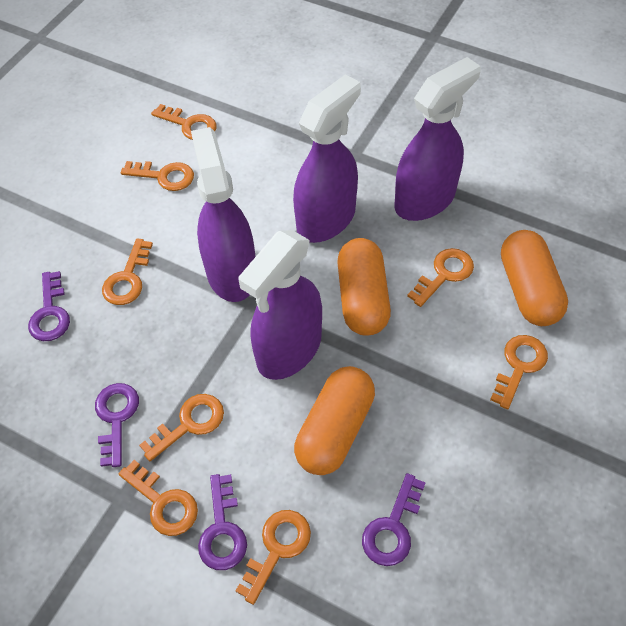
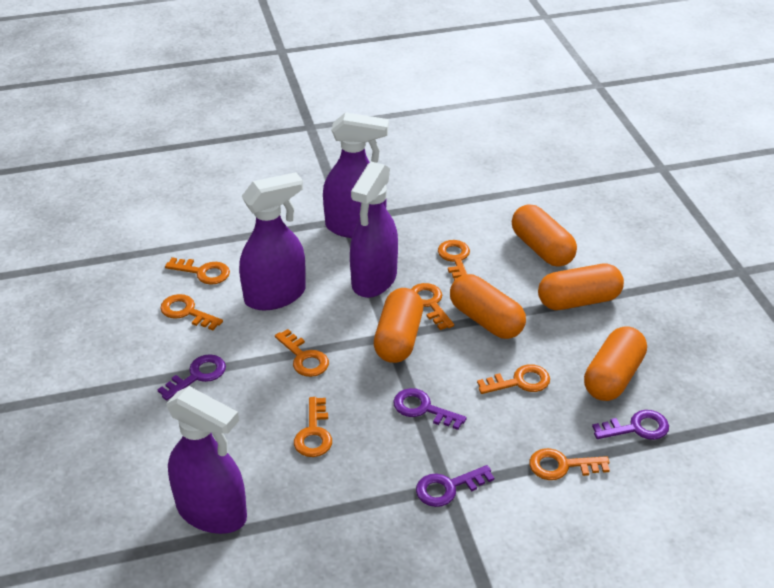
orange capsule: 3 -> 5

